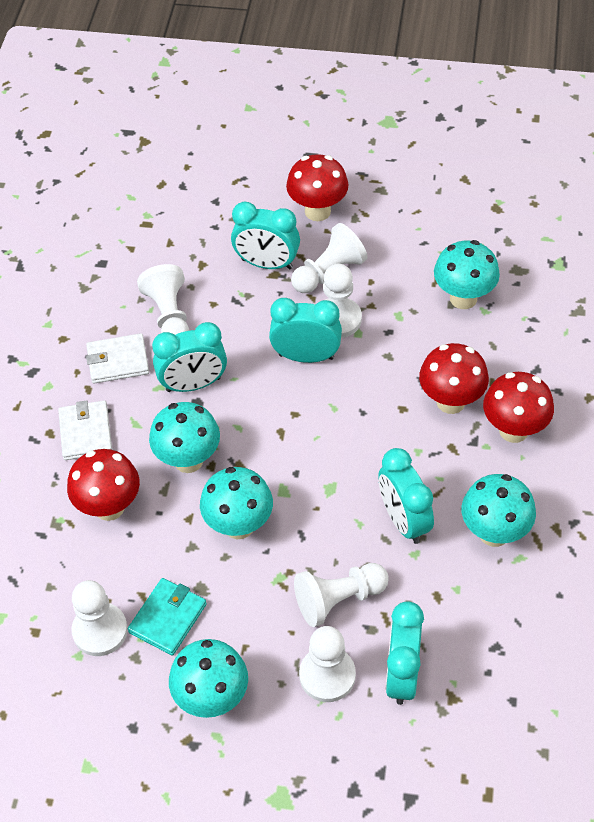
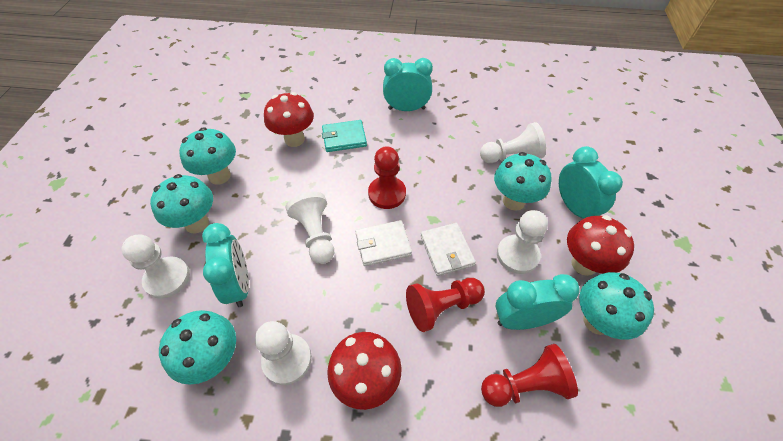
red mushroom: 4 -> 3
red pawn: 0 -> 3
turquoise clock: 5 -> 4
white pawn: 6 -> 5

